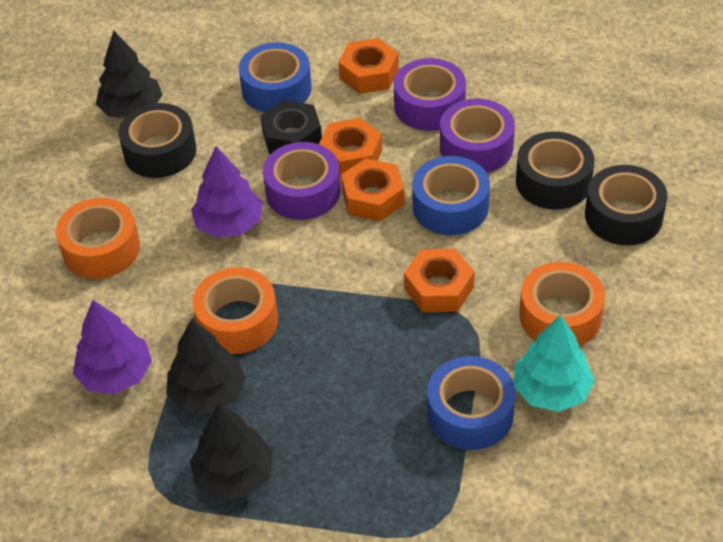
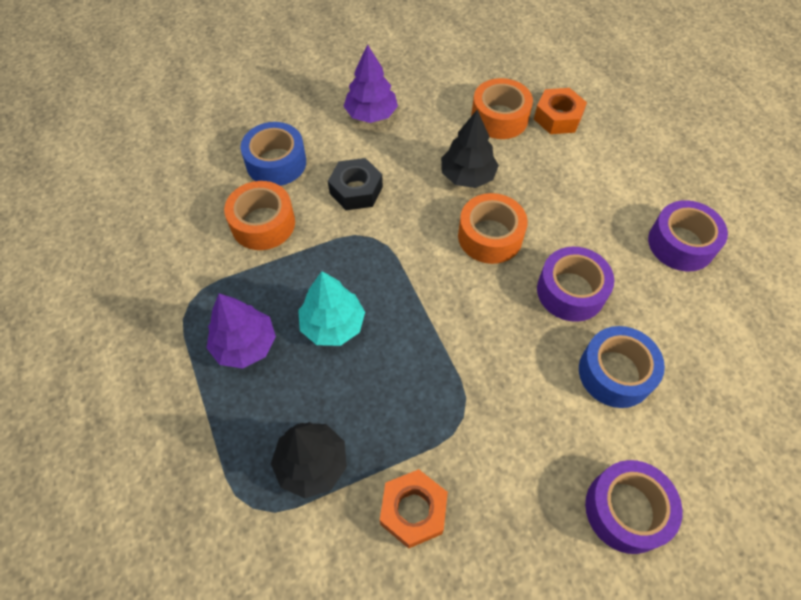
black tape: 3 -> 0
black tree: 3 -> 2
blue tape: 3 -> 2
orange nut: 4 -> 2

